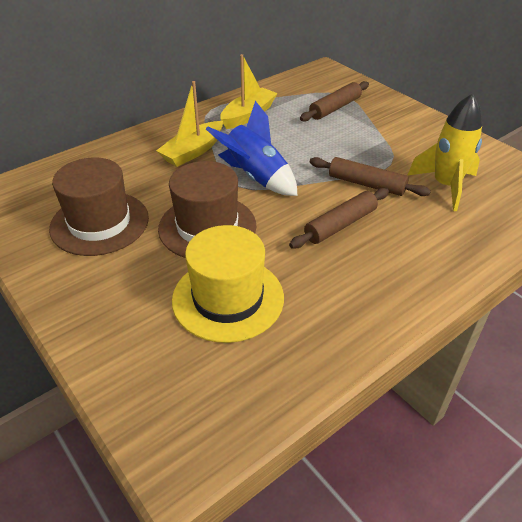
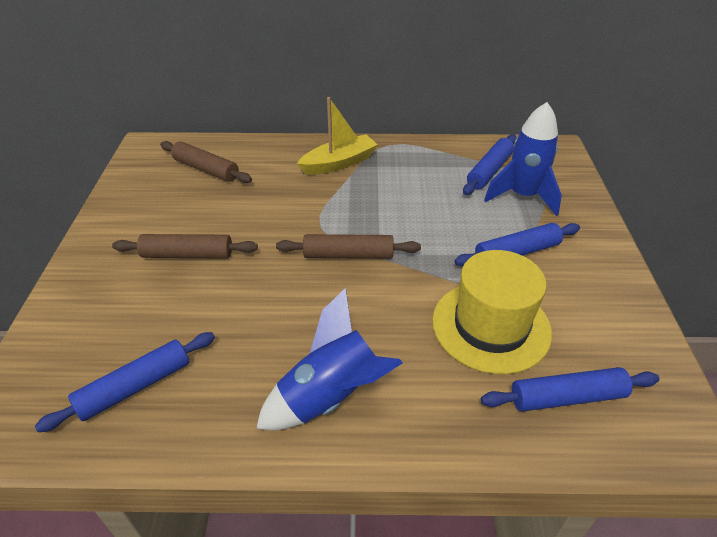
blue rocket: 1 -> 2
blue rolling pin: 0 -> 4
brown hat: 2 -> 0
yellow boat: 2 -> 1
yellow rocket: 1 -> 0

